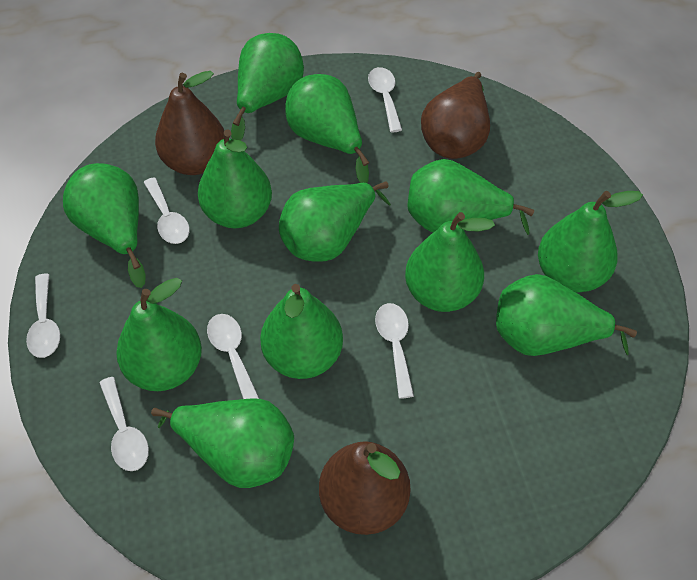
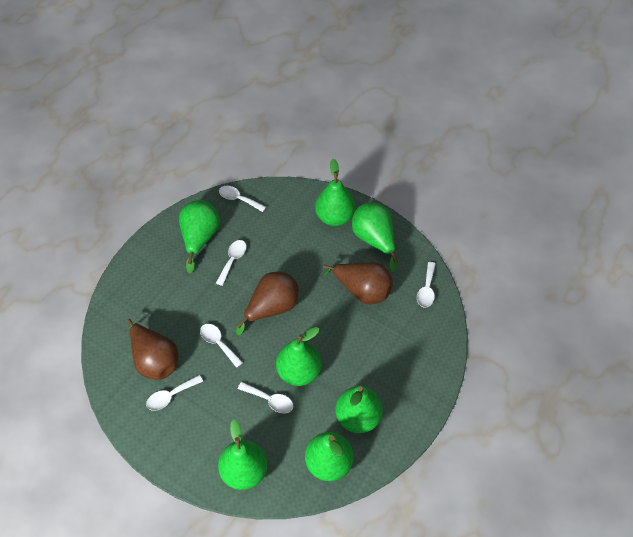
green pear: 12 -> 7

